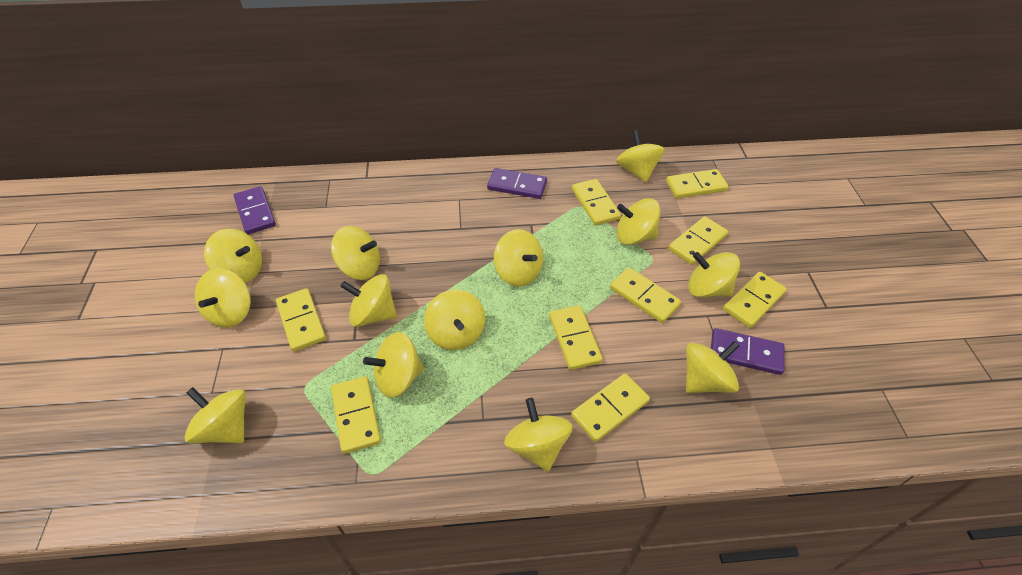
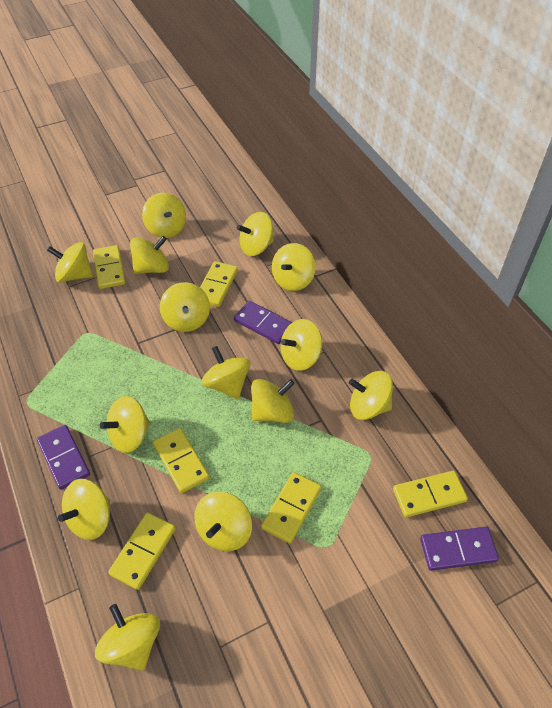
yellow domino: 9 -> 6
yellow spinning top: 13 -> 14

